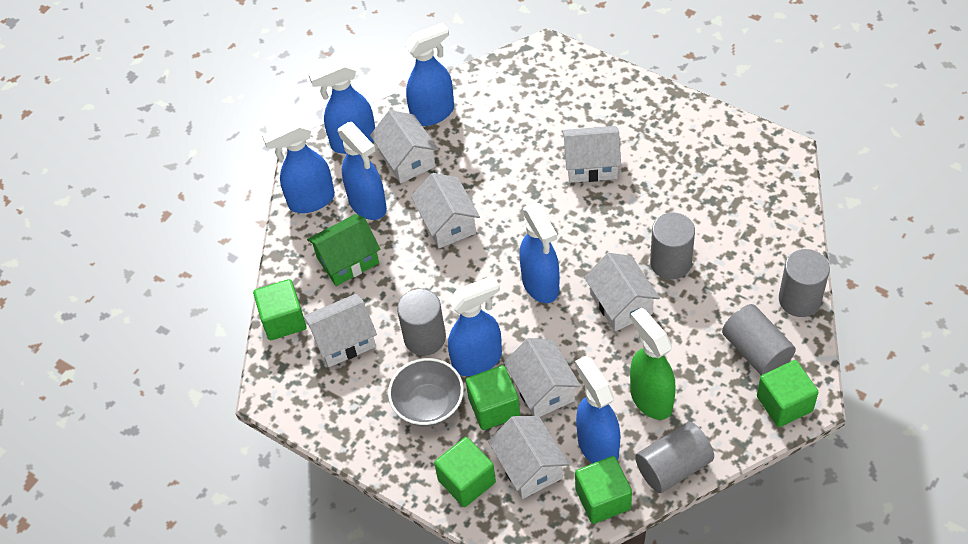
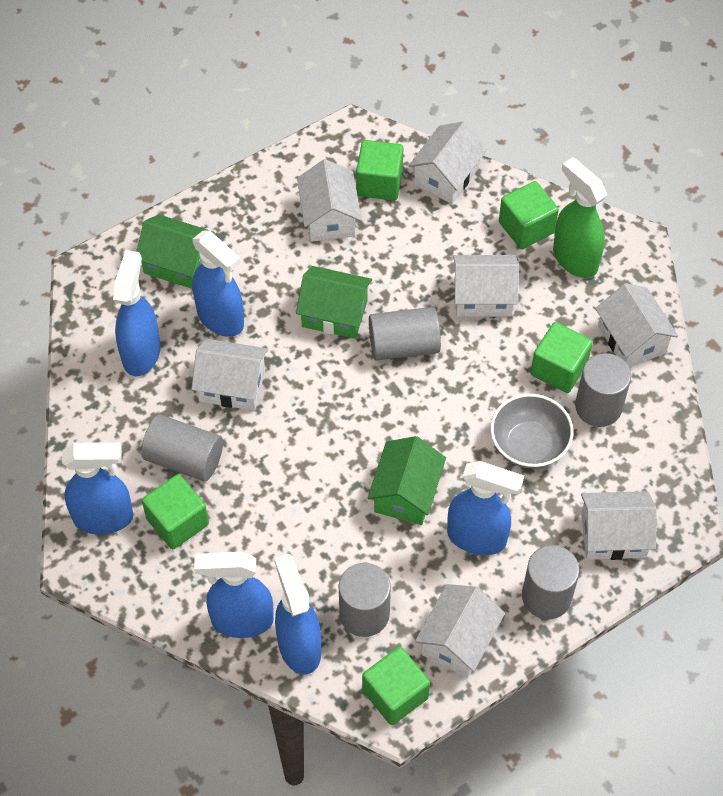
blue spray bottle: 7 -> 6
green house: 1 -> 3

